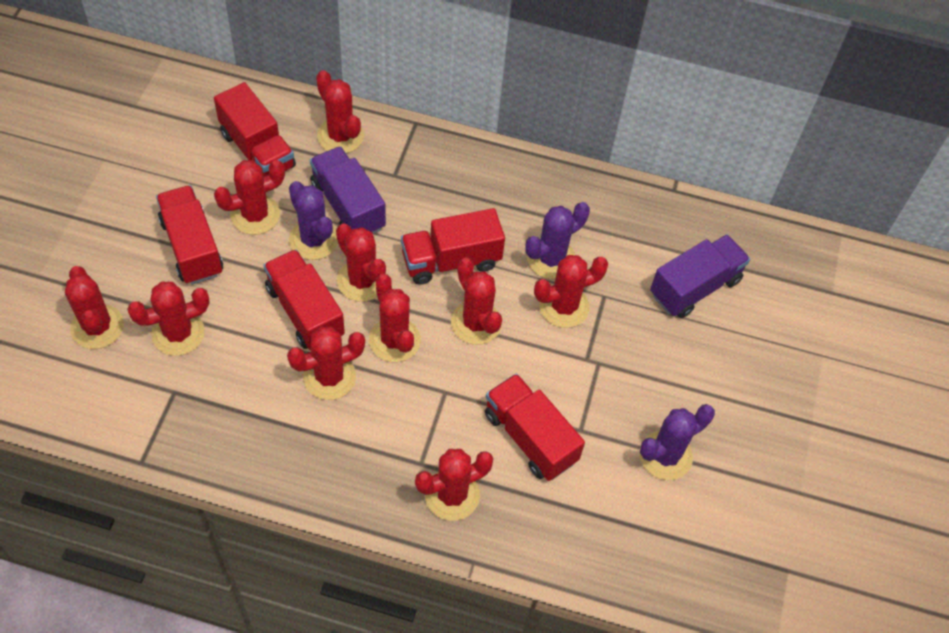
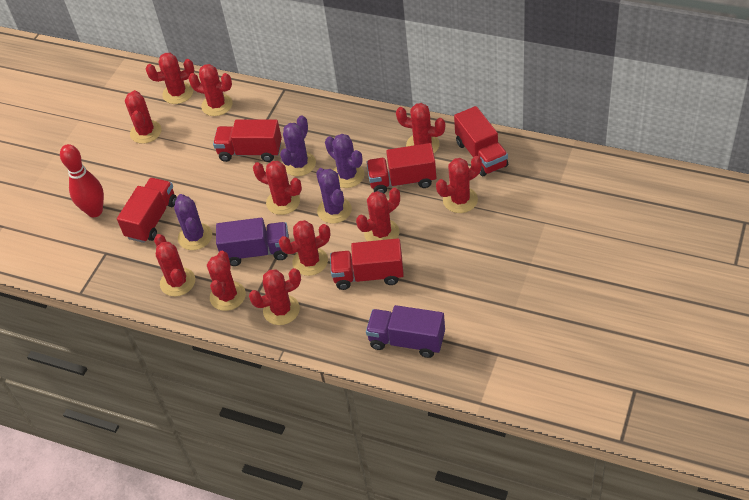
purple cactus: 3 -> 4
red bowling pin: 0 -> 1
red cactus: 10 -> 11

